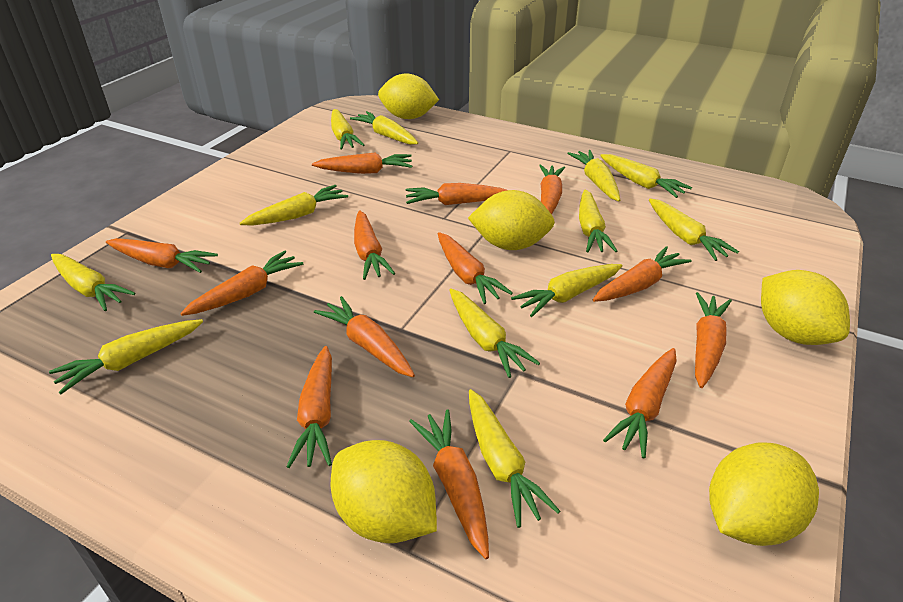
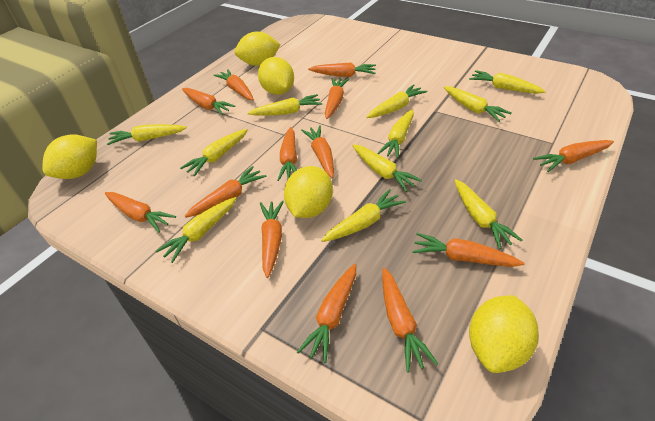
yellow carrot: 12 -> 11

